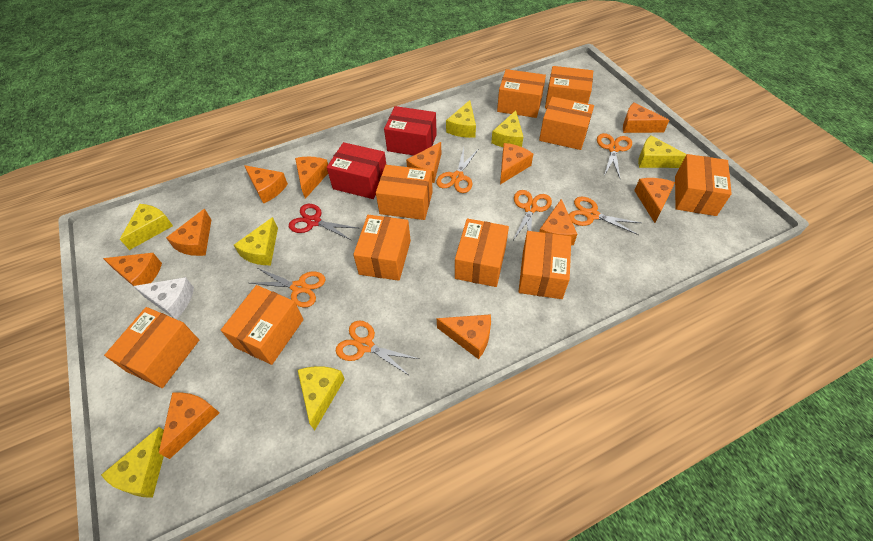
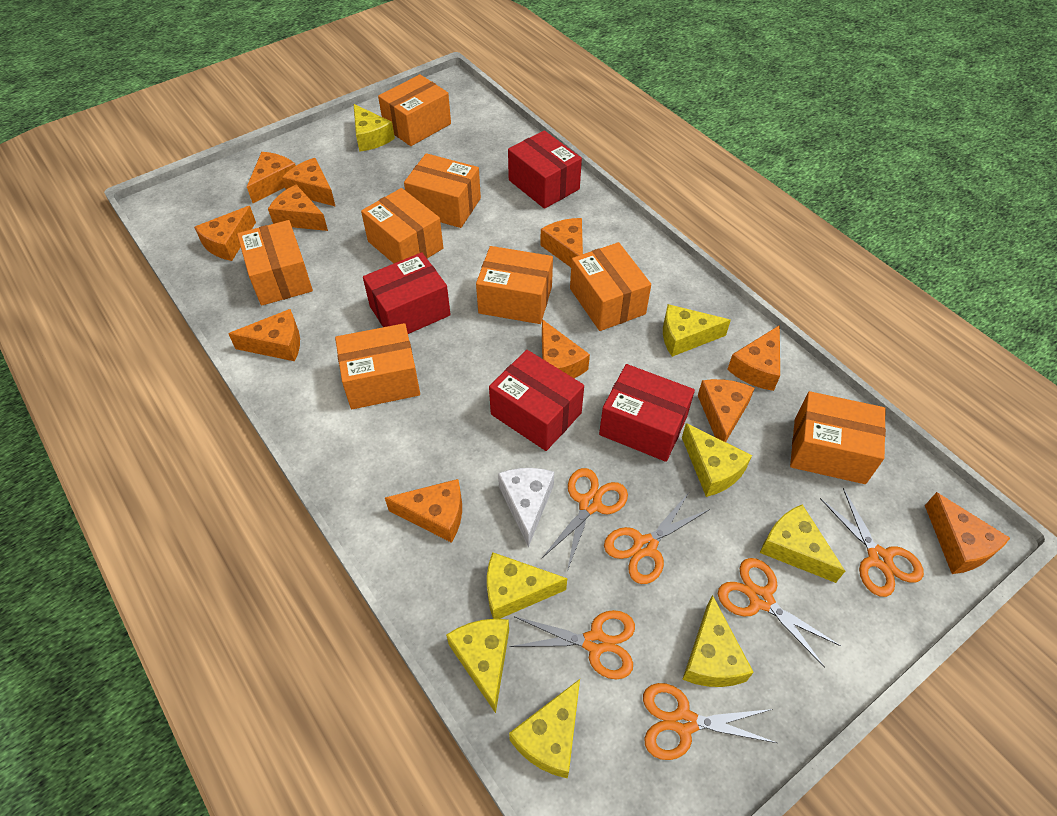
orange box: 10 -> 8
red box: 2 -> 4
red scissors: 1 -> 0
yellow cheese: 7 -> 8

